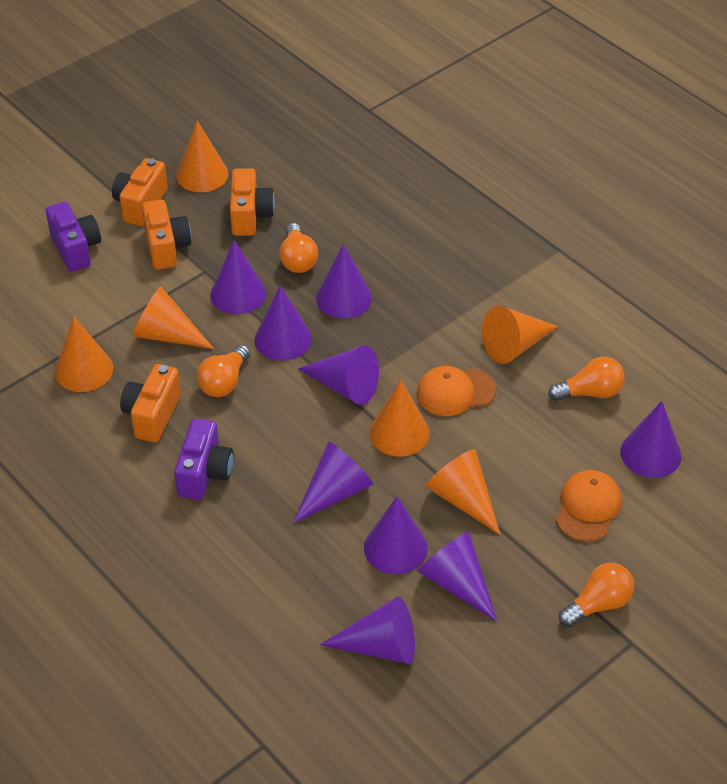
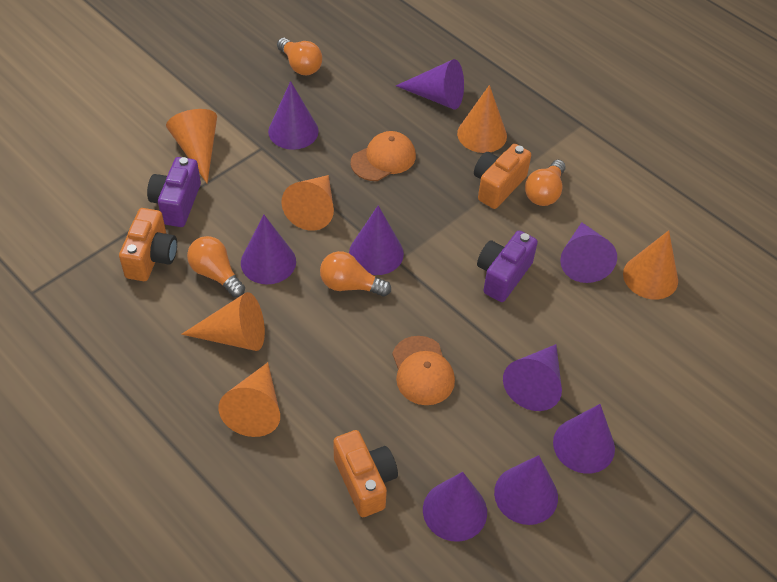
orange camera: 4 -> 3

